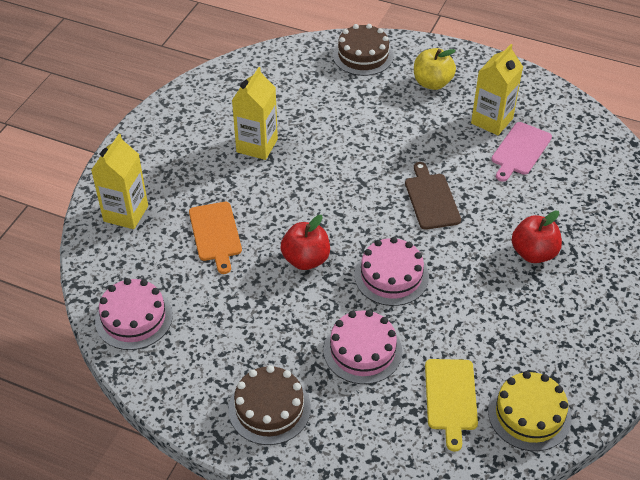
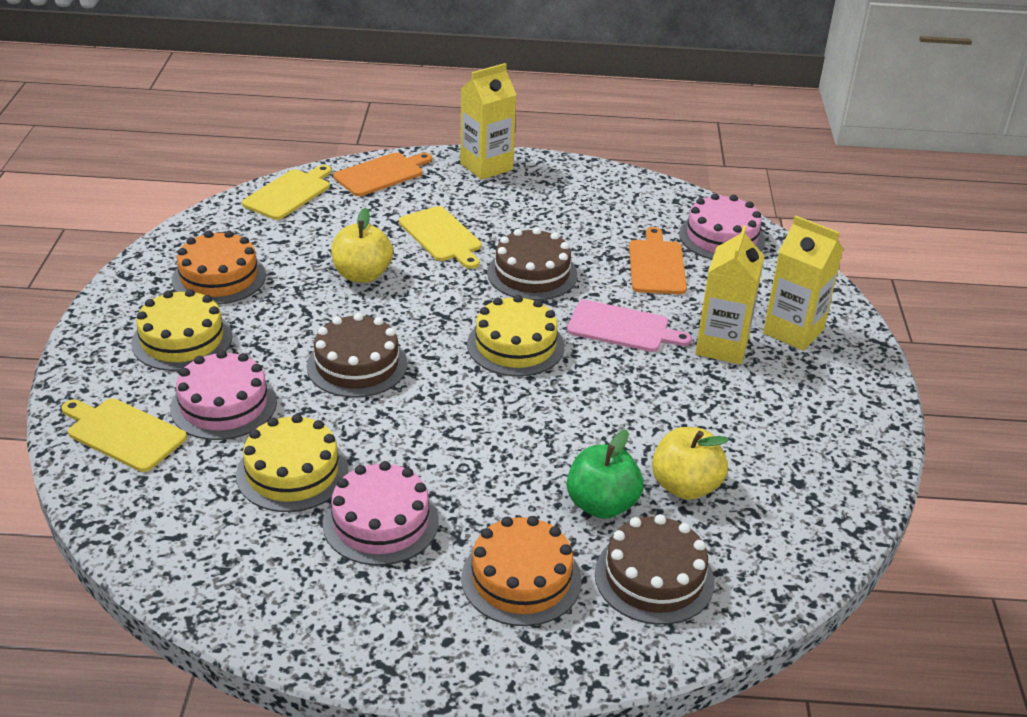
brown cake: 2 -> 3
brown cutting board: 1 -> 0
green apple: 0 -> 1
orange cake: 0 -> 2
orange cutting board: 1 -> 2
red apple: 2 -> 0
yellow apple: 1 -> 2
yellow cake: 1 -> 3
yellow cutting board: 1 -> 3

